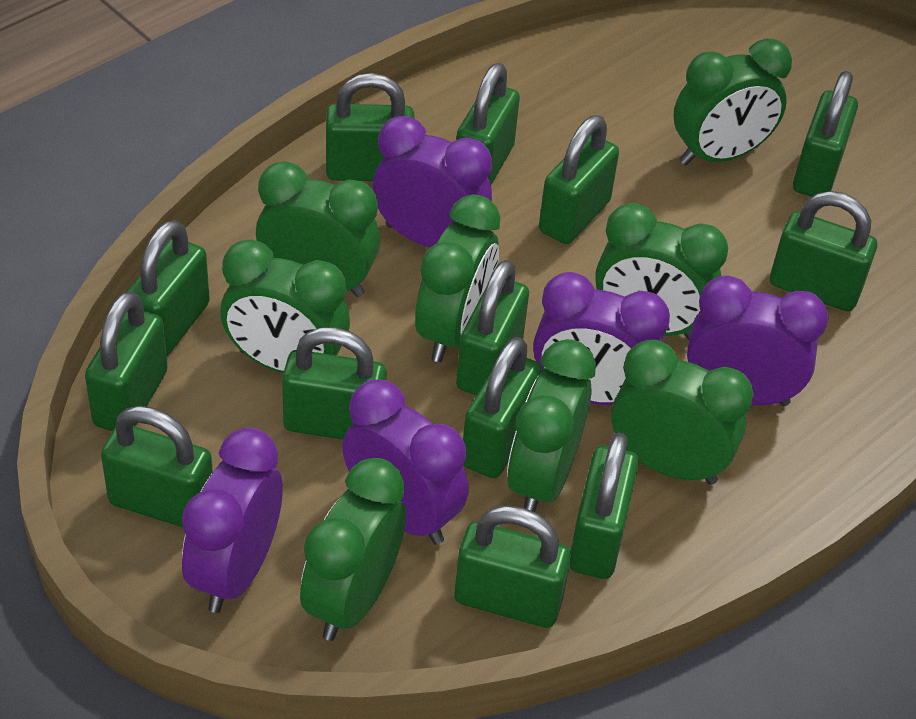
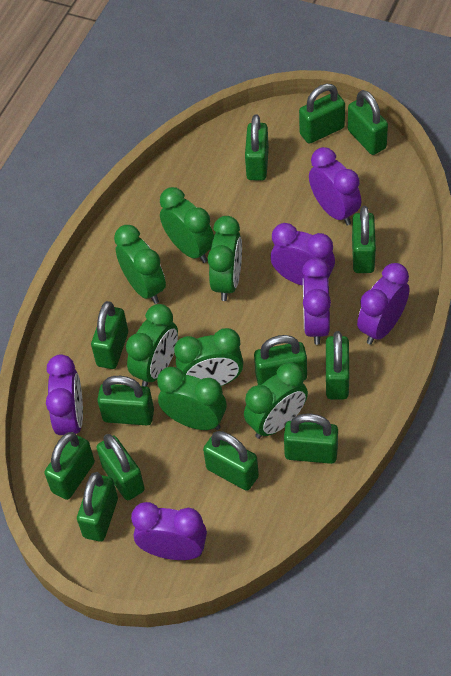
green clock: 8 -> 7
purple clock: 5 -> 6

